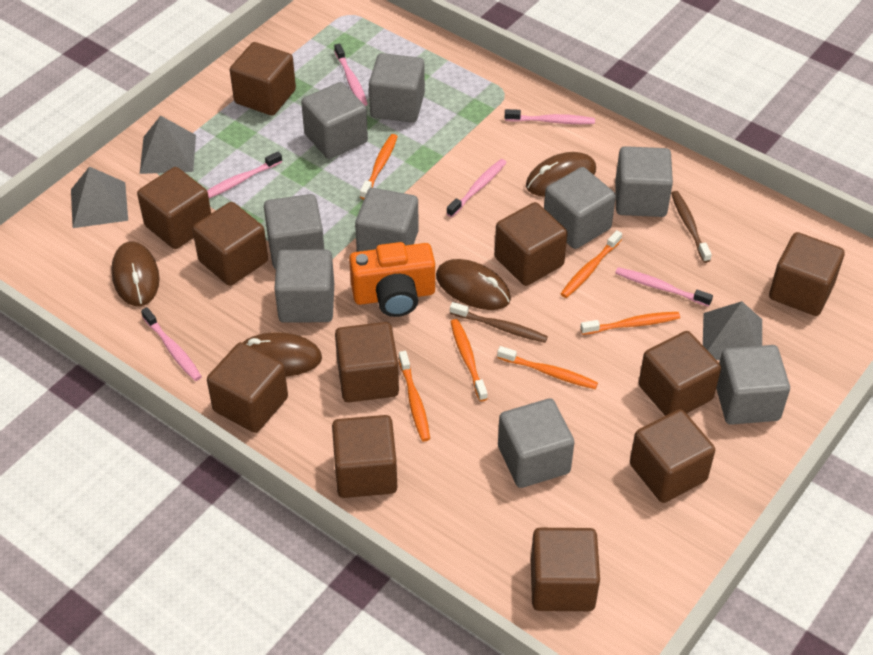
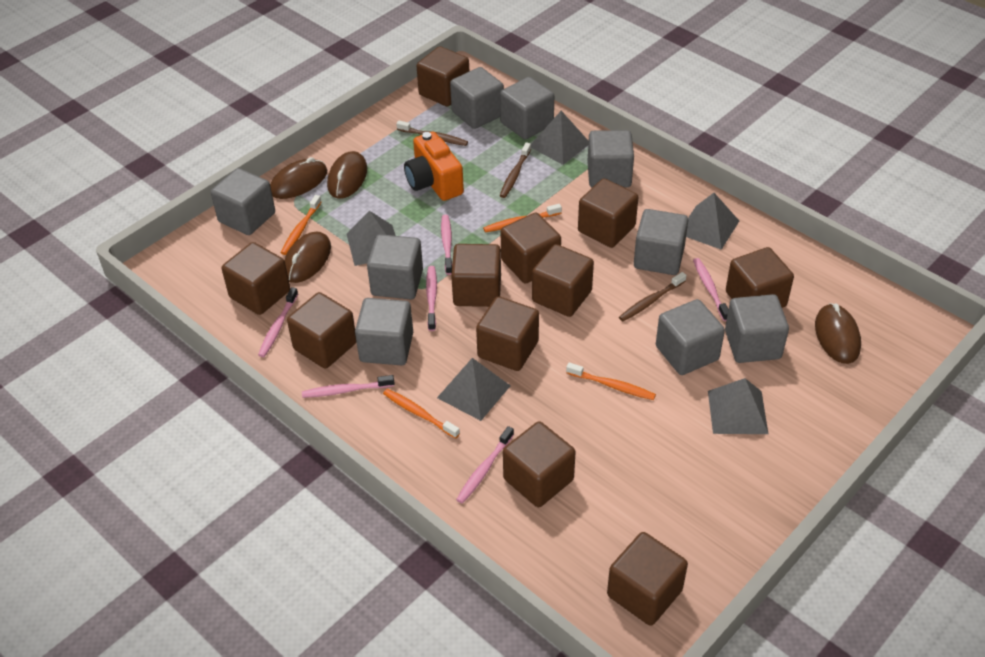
brown toothbrush: 2 -> 3
grey pyramid: 3 -> 5
orange toothbrush: 6 -> 4

